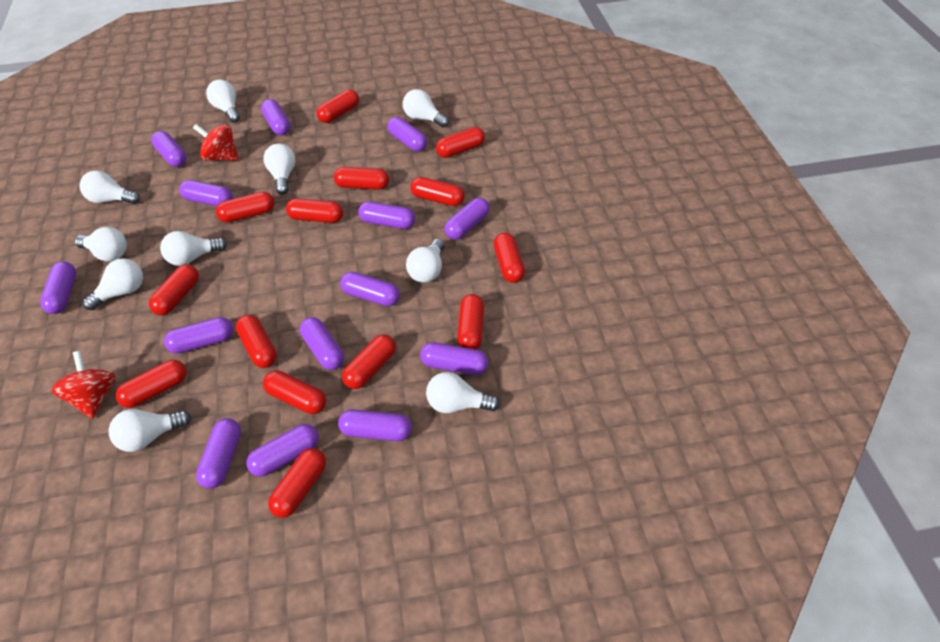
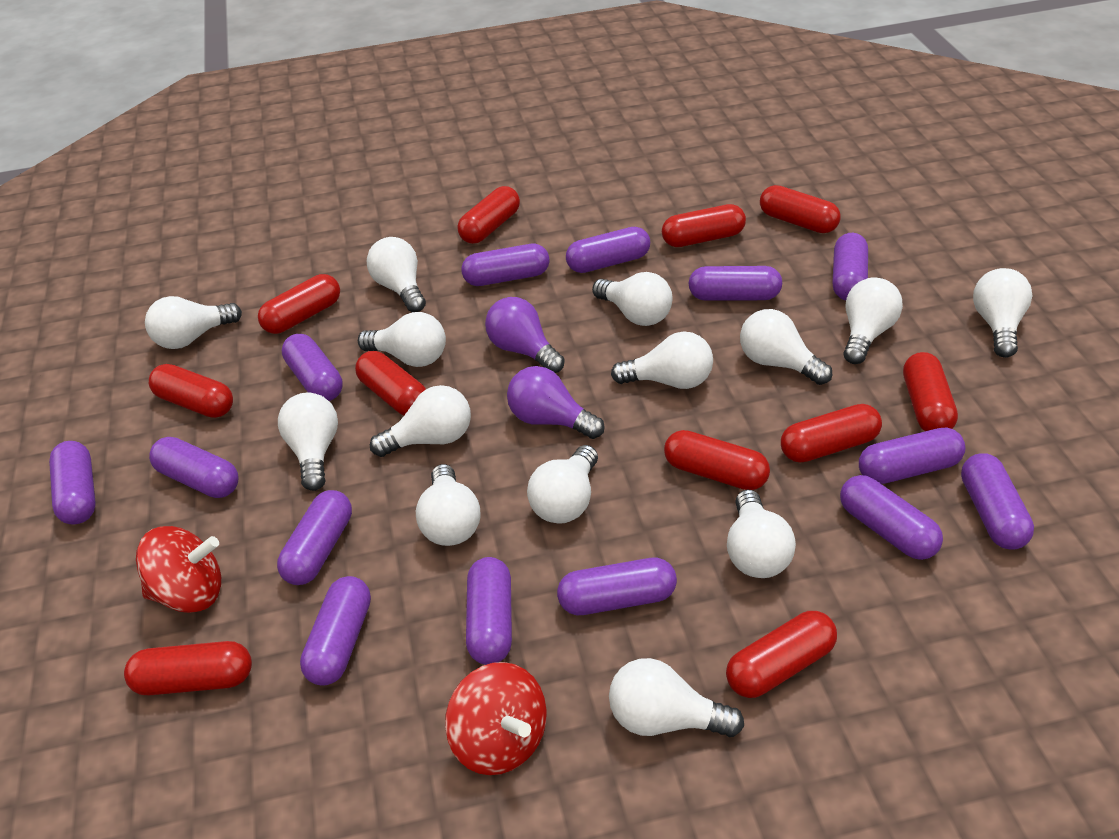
purple light bulb: 0 -> 2
red capsule: 14 -> 11
white light bulb: 10 -> 14

